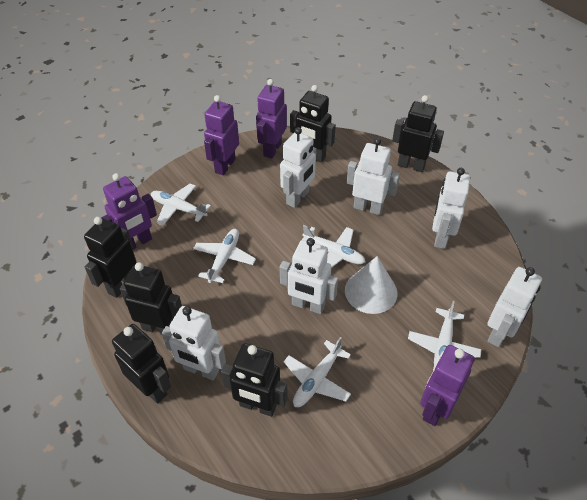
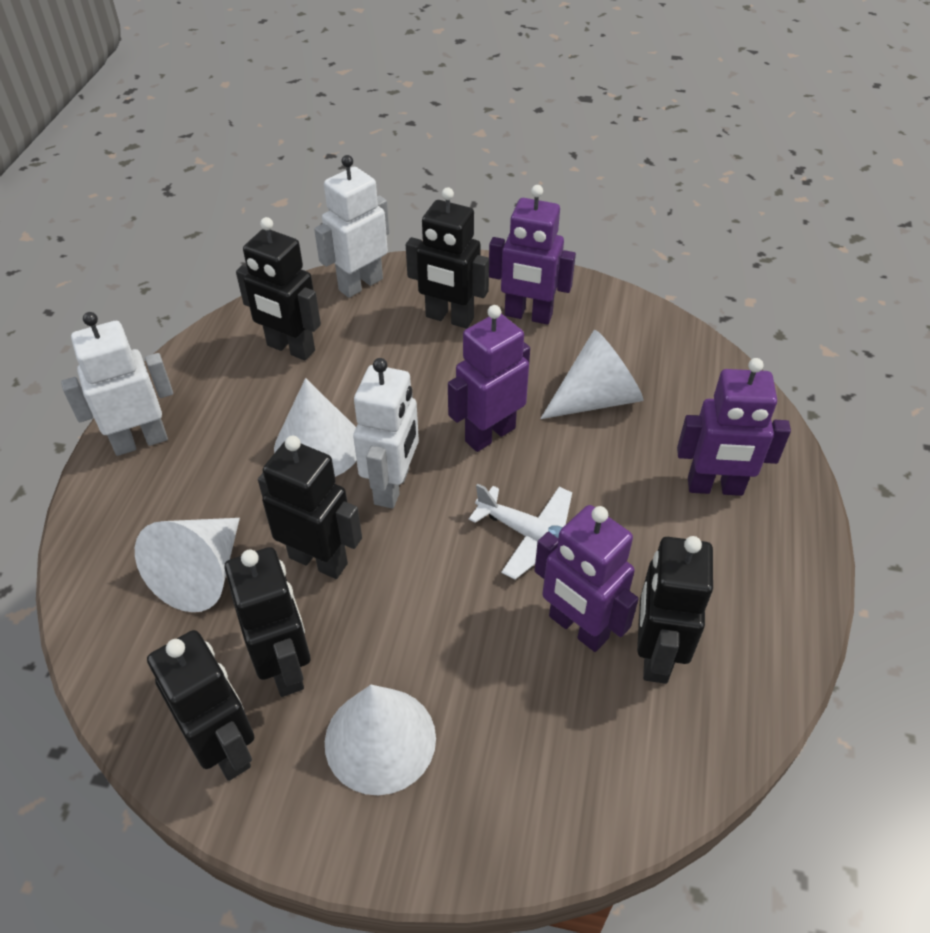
white cone: 1 -> 4
white plane: 5 -> 1
white robot: 6 -> 3

